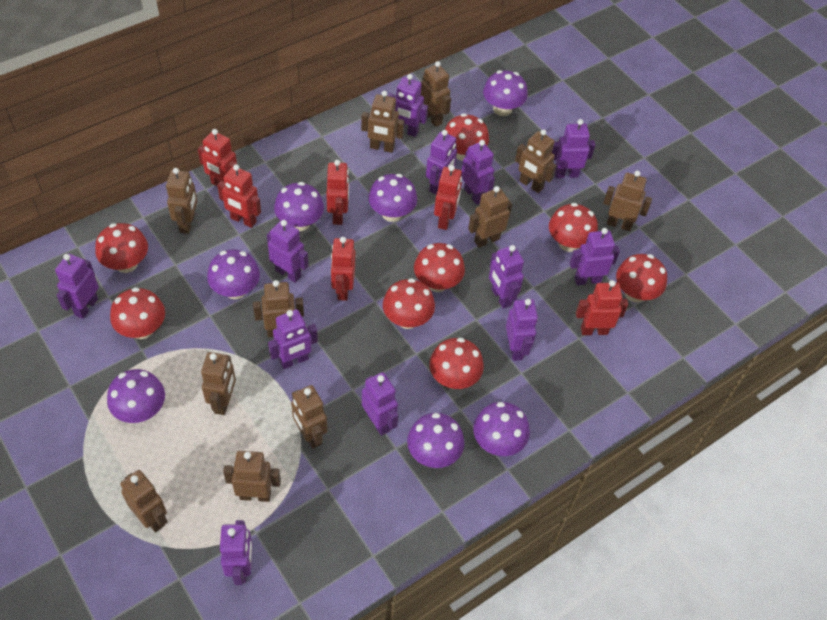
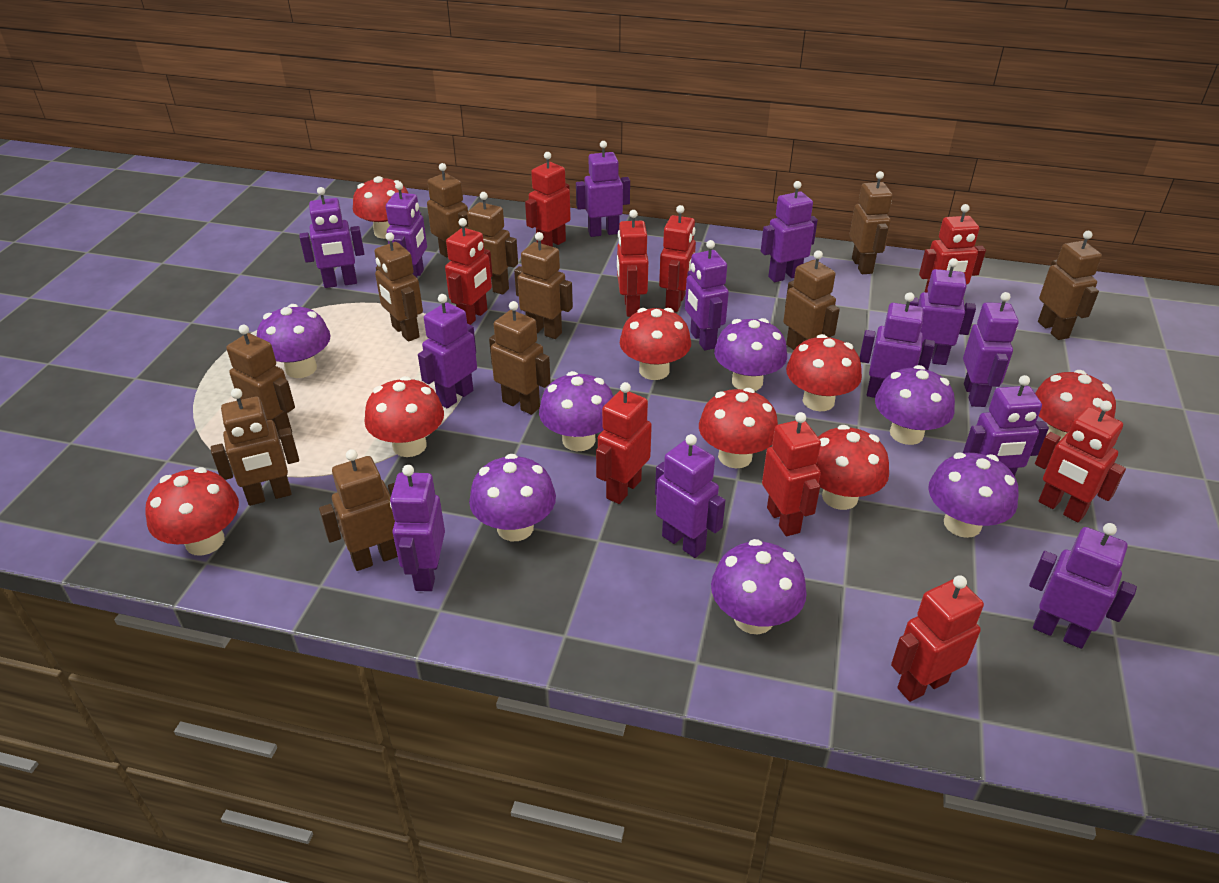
purple robot: 12 -> 13
red robot: 6 -> 9

